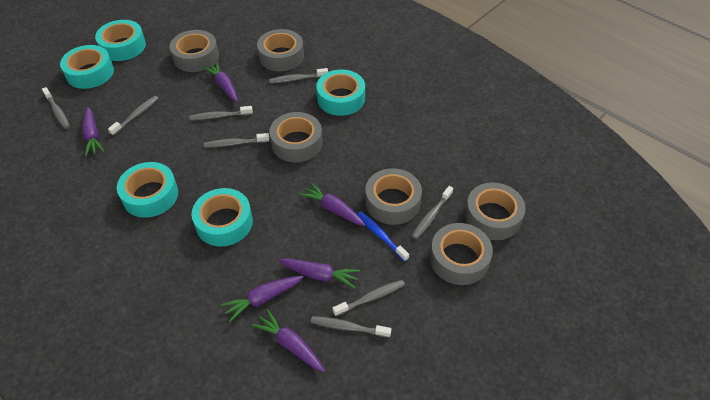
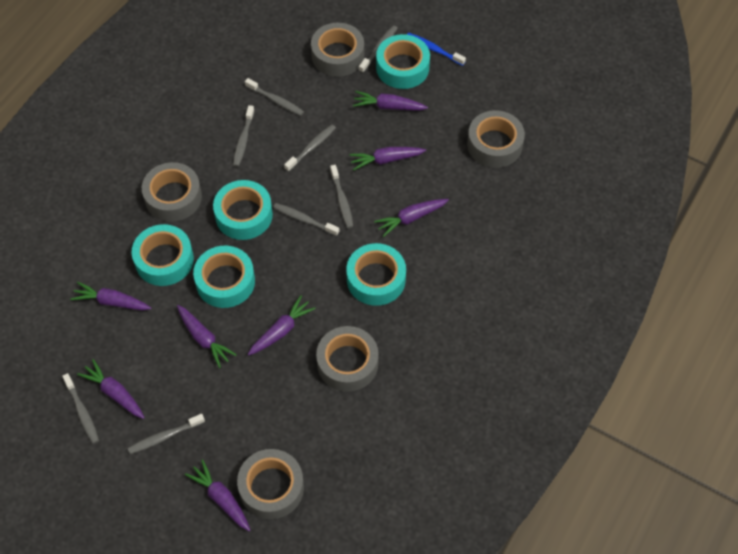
grey tape: 6 -> 5
purple carrot: 6 -> 8

